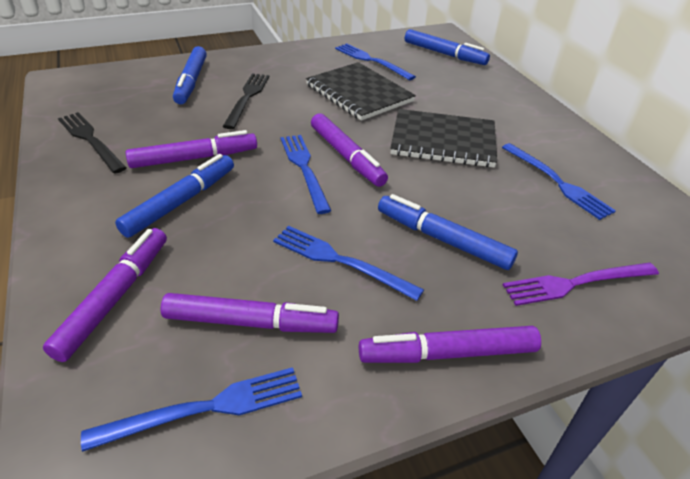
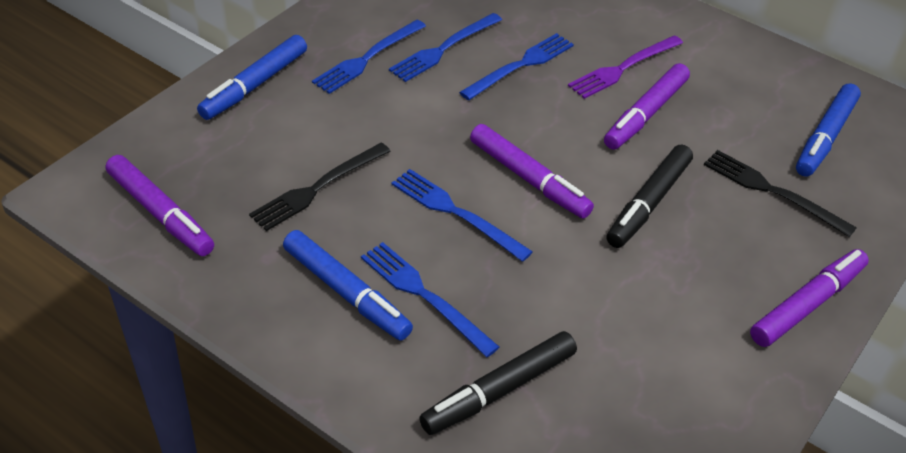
black marker: 0 -> 2
black notebook: 2 -> 0
blue marker: 4 -> 3
purple marker: 5 -> 4

